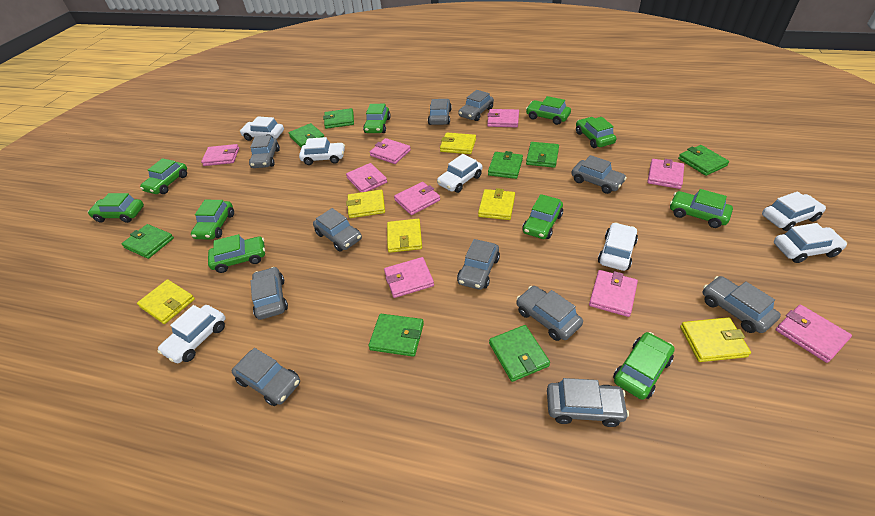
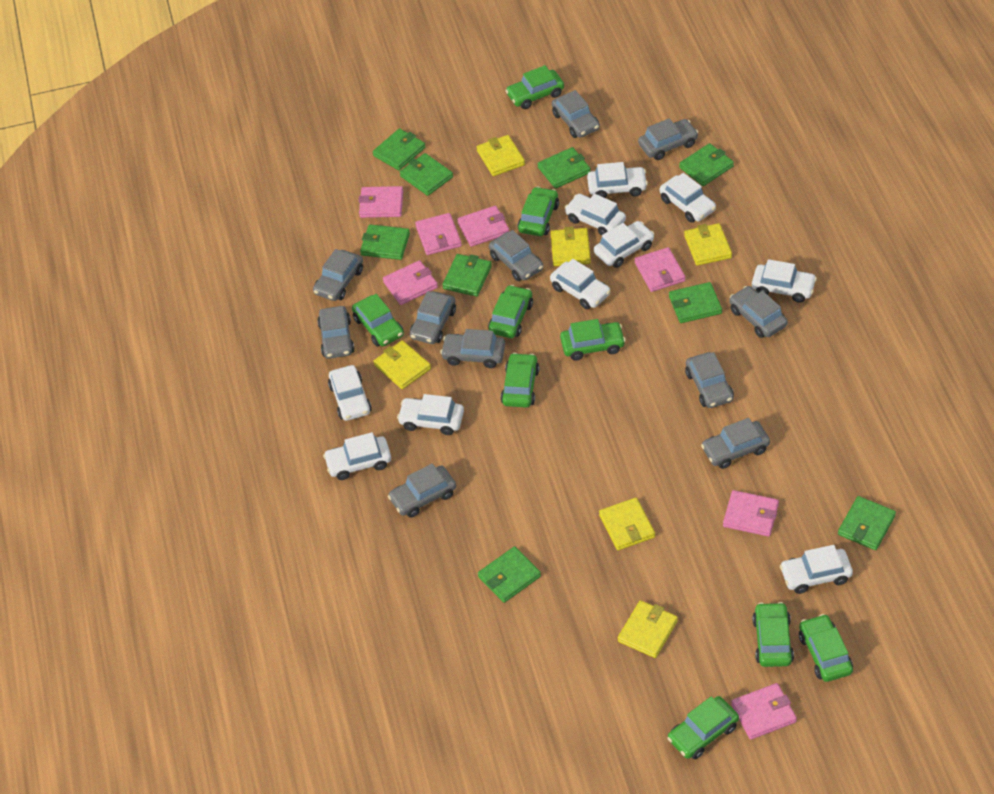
green car: 10 -> 9
green wallet: 8 -> 9
pink wallet: 9 -> 7
white car: 7 -> 10

